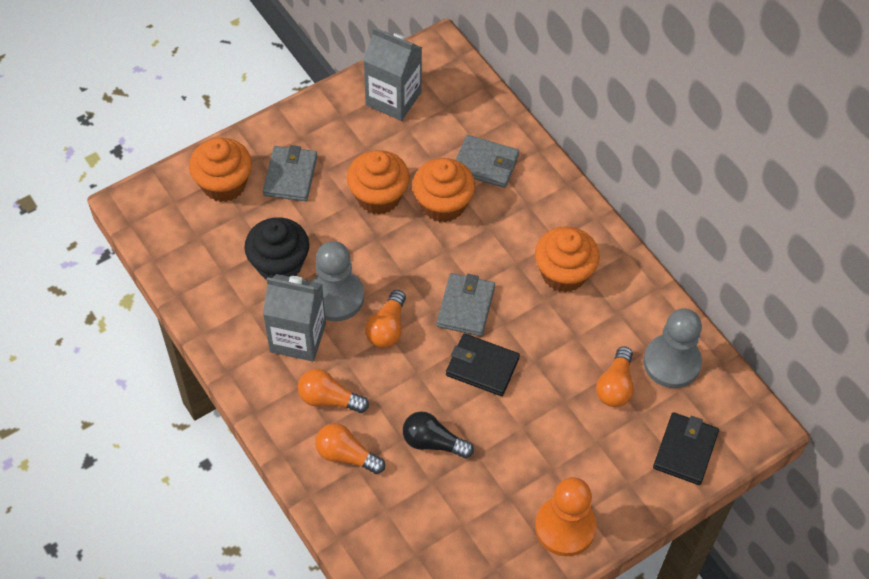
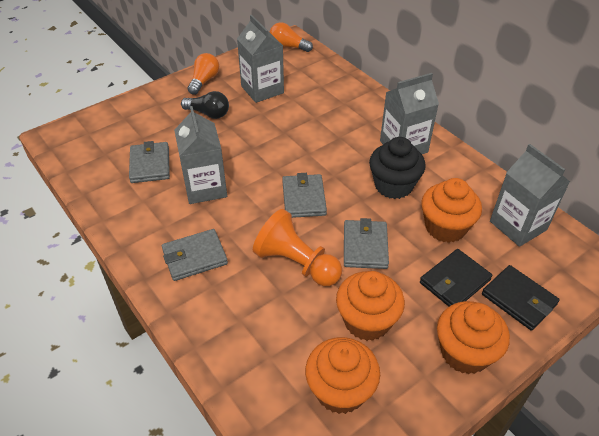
grey carton: 2 -> 4
grey pawn: 2 -> 0
grey wallet: 3 -> 4
orange light bulb: 4 -> 2

